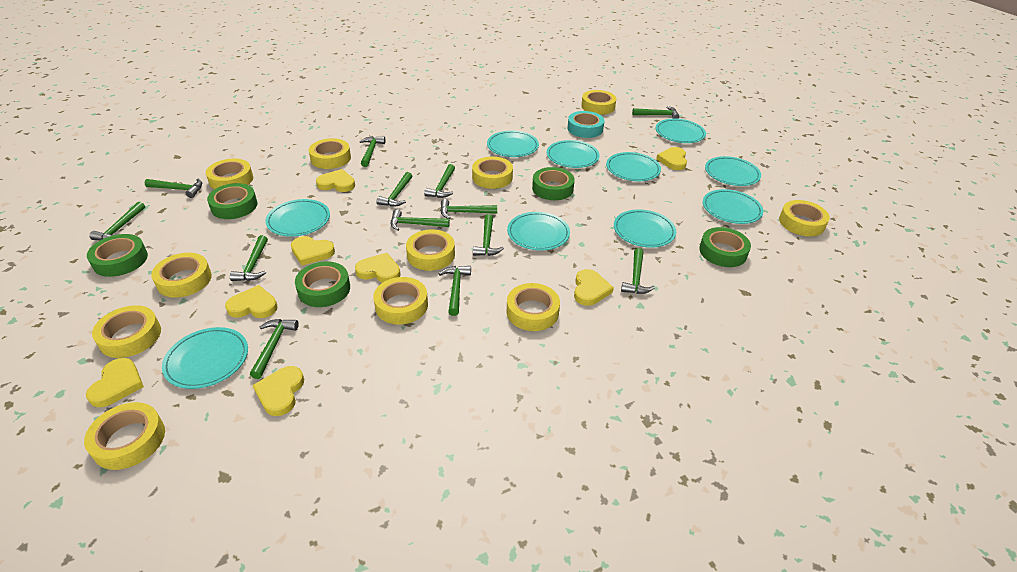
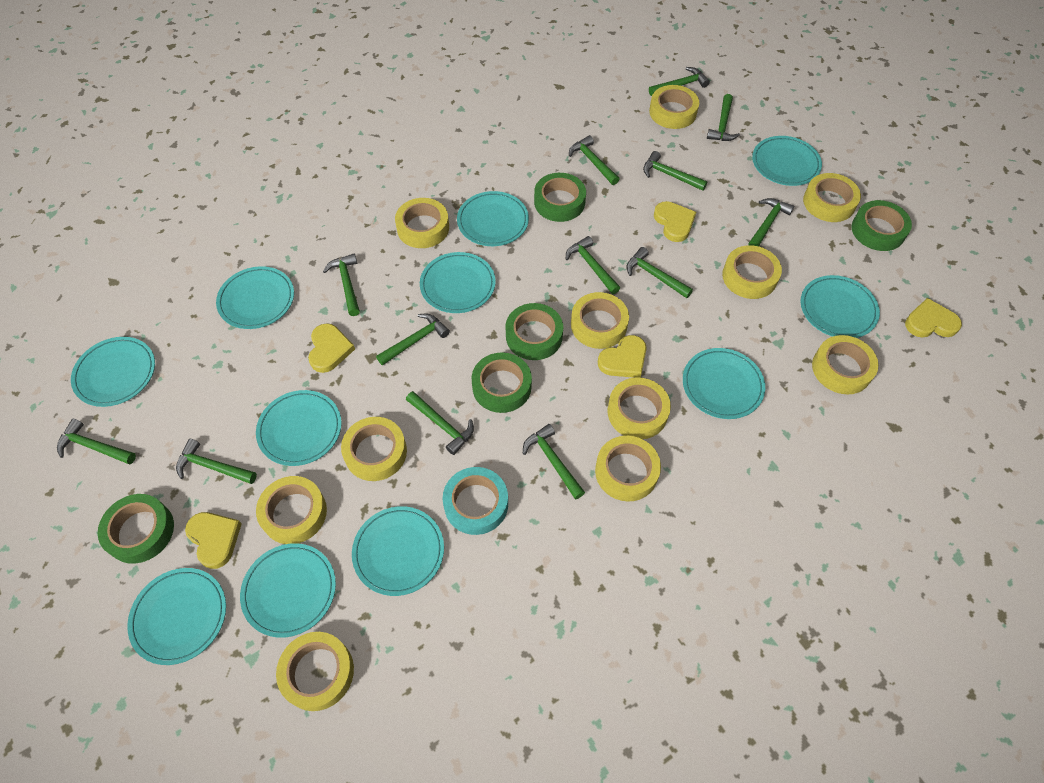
turquoise plate: 10 -> 11
yellow heart: 8 -> 5

